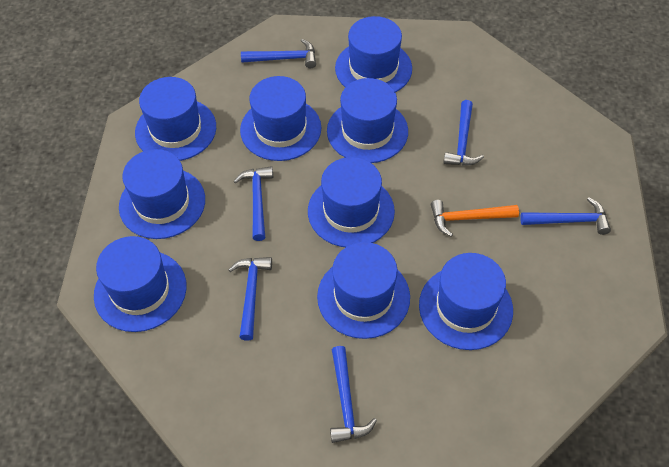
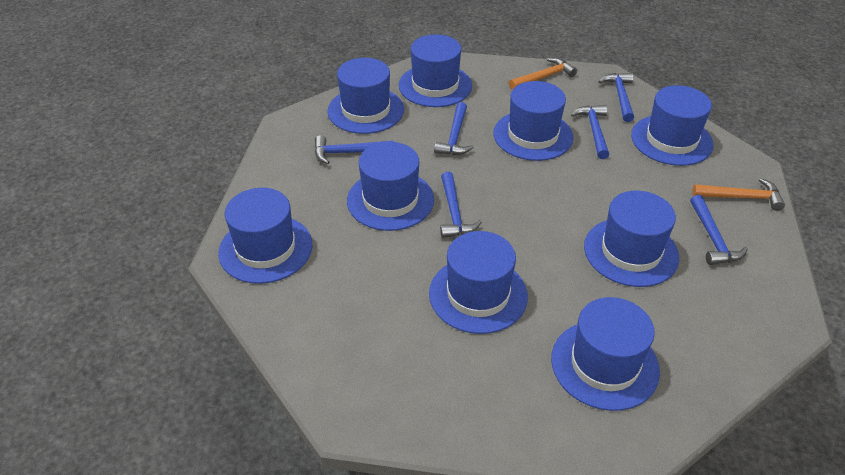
orange hammer: 1 -> 2

